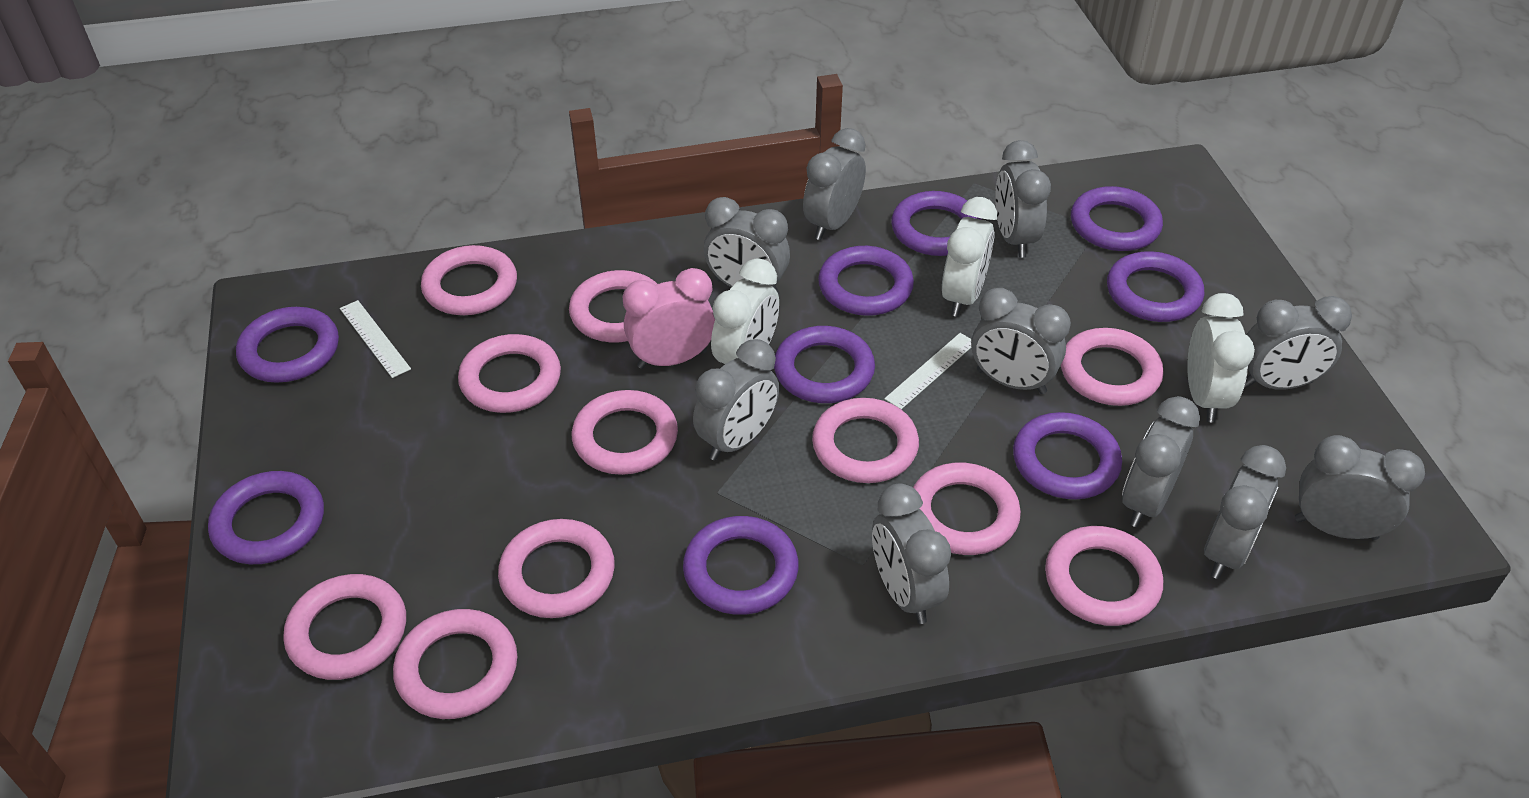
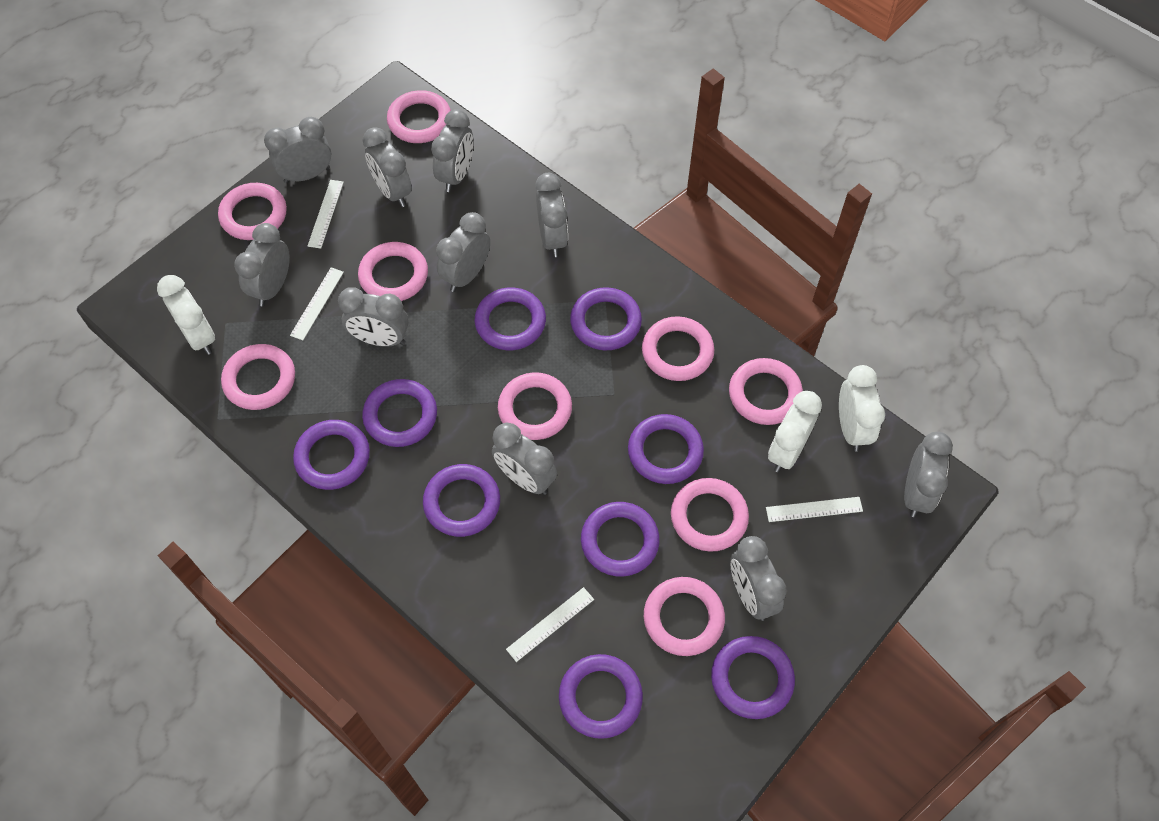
pink clock: 1 -> 0
pink ring: 11 -> 9
white ruler: 2 -> 4

